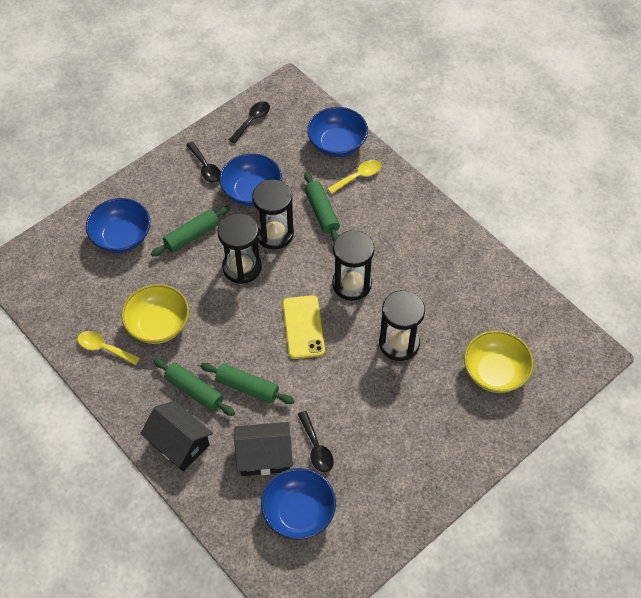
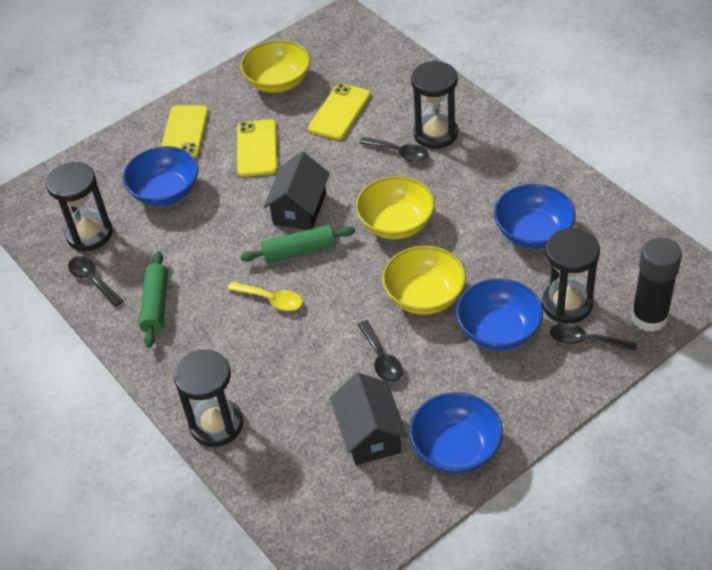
black glue stick: 0 -> 1
black spoon: 3 -> 4
green rolling pin: 4 -> 2
yellow bowl: 2 -> 3
yellow phone: 1 -> 3
yellow spoon: 2 -> 1

